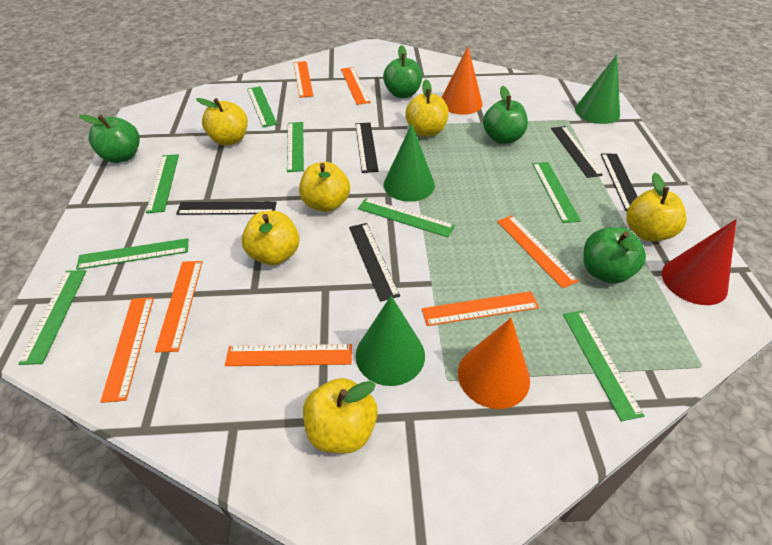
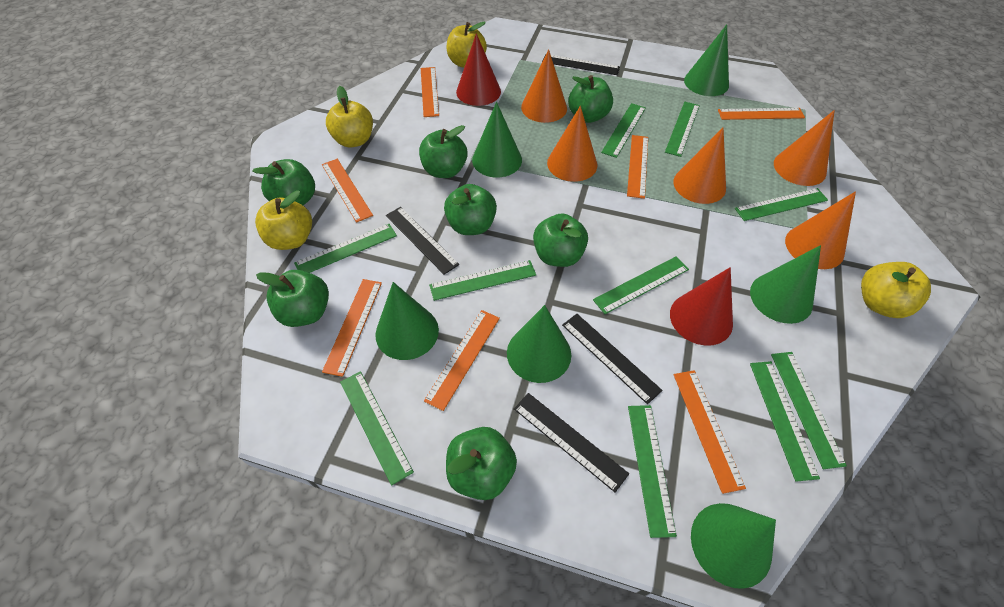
black ruler: 5 -> 4
green apple: 4 -> 7
green cone: 3 -> 6
green ruler: 8 -> 10
orange cone: 2 -> 5
red cone: 1 -> 2
yellow apple: 6 -> 4

